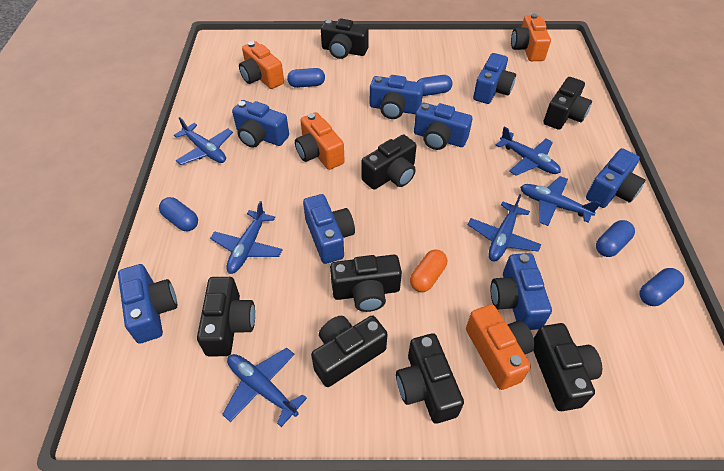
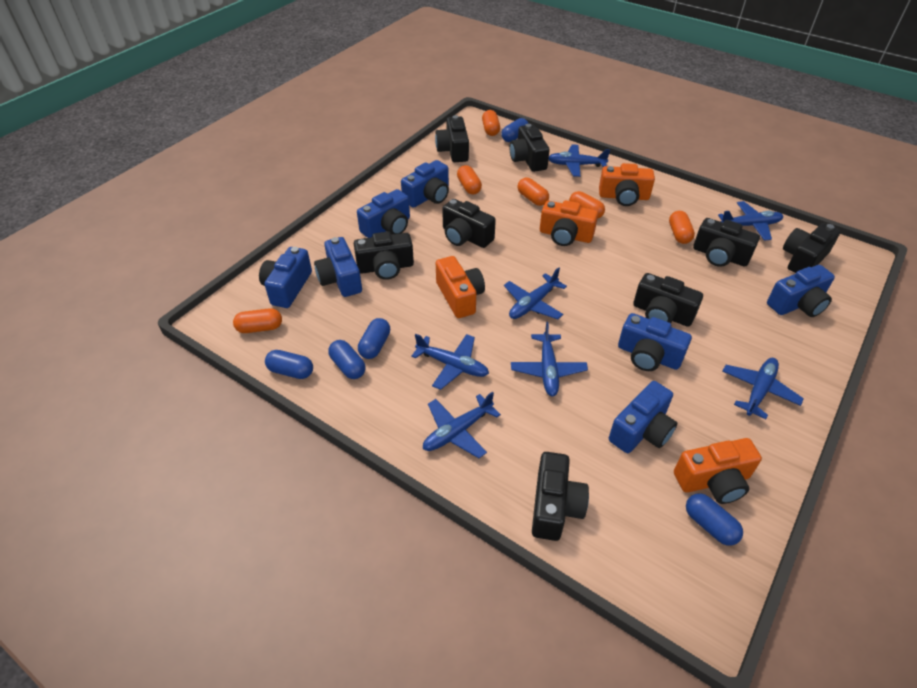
blue camera: 8 -> 7
blue plane: 6 -> 7
orange capsule: 1 -> 6

